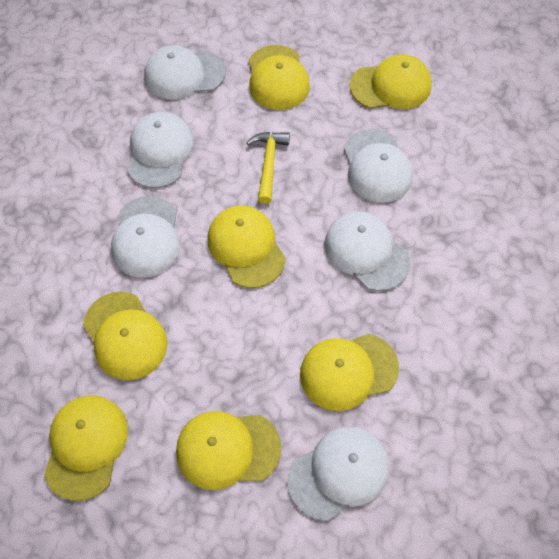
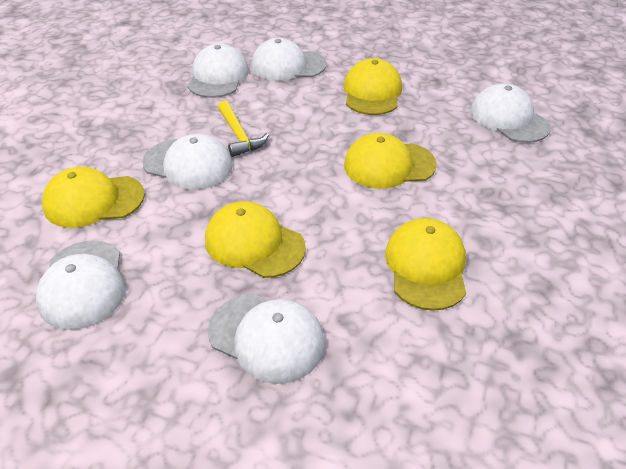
yellow cap: 7 -> 5

